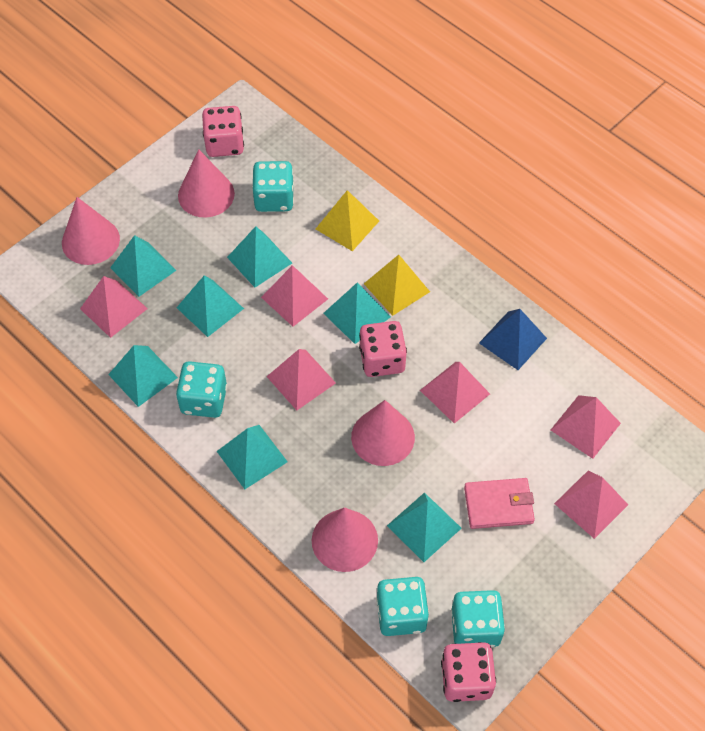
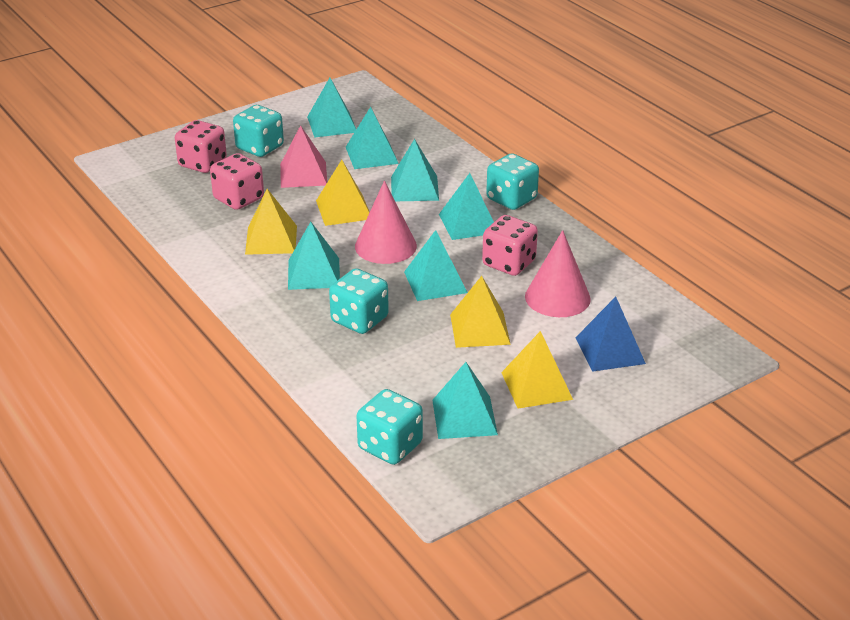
pink cone: 4 -> 2
pink pyramid: 6 -> 1
pink wallet: 1 -> 0
yellow pyramid: 2 -> 4

